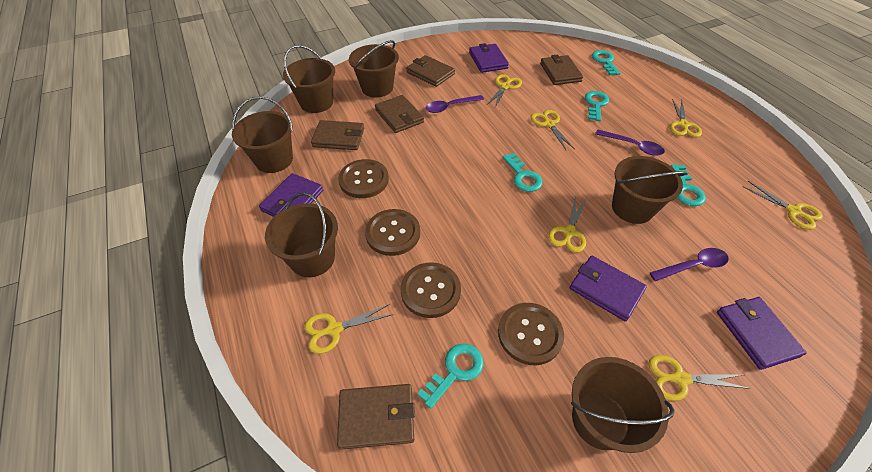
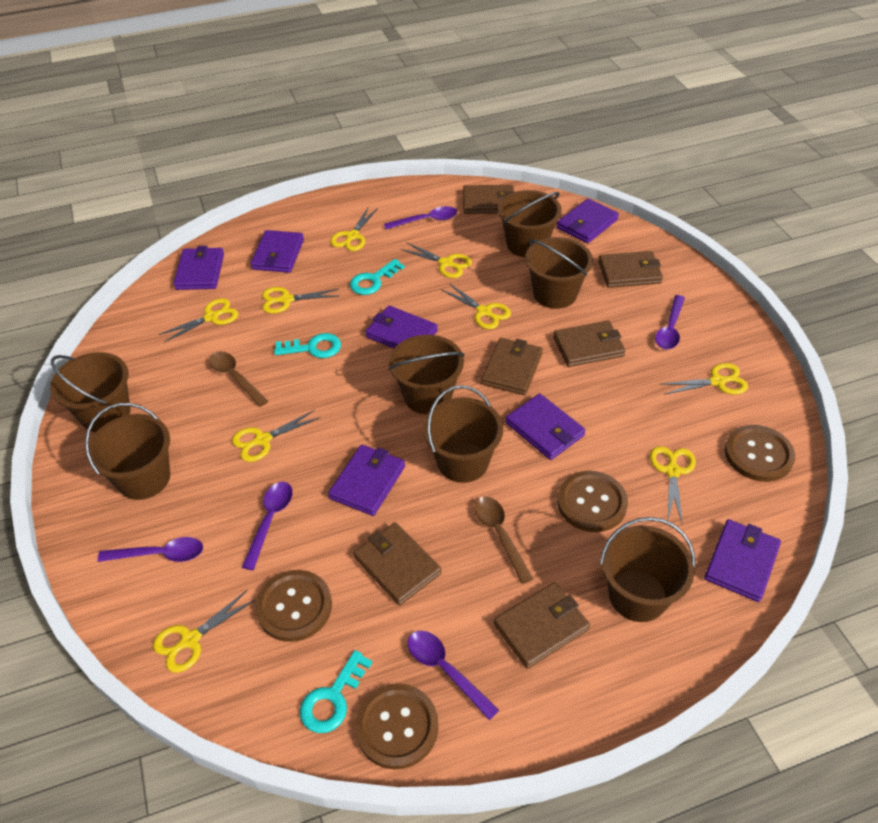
brown bucket: 6 -> 7
brown spoon: 0 -> 2
brown wallet: 5 -> 6
purple spoon: 3 -> 5
purple wallet: 4 -> 7
turquoise key: 5 -> 3
yellow scissors: 7 -> 9

